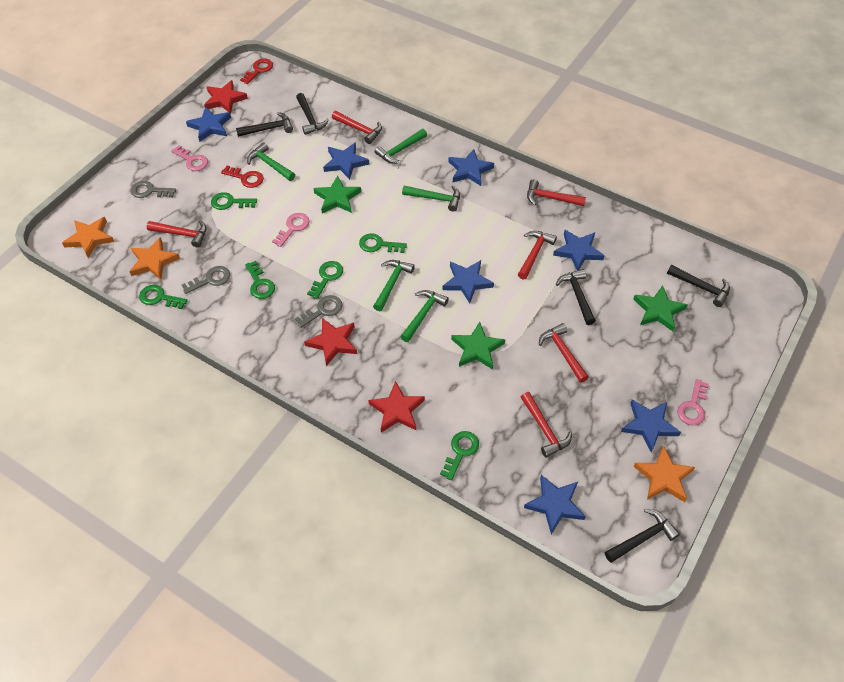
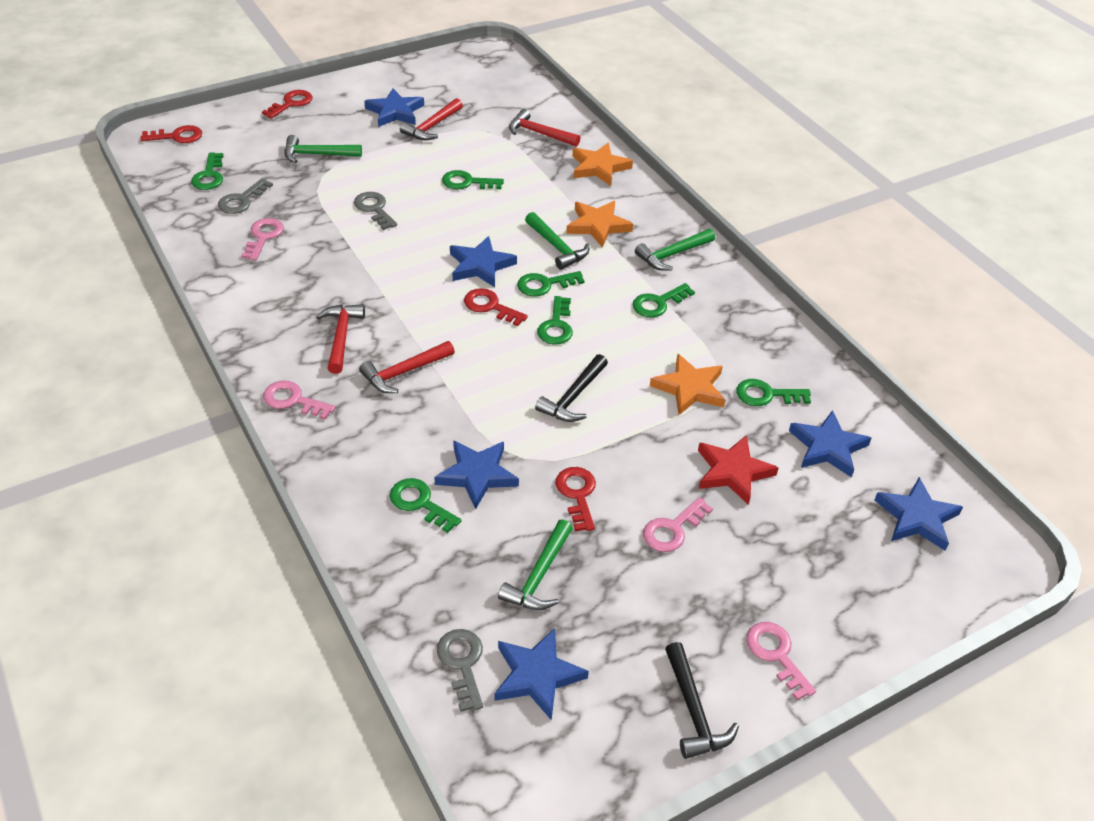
black hammer: 5 -> 2
blue star: 7 -> 6
green hammer: 5 -> 4
green key: 6 -> 7
green star: 3 -> 0
pink key: 3 -> 4
red hammer: 6 -> 4
red key: 2 -> 4
red star: 3 -> 1

